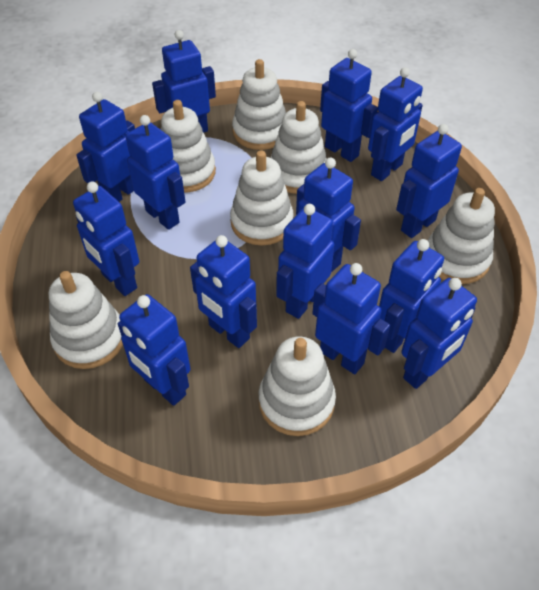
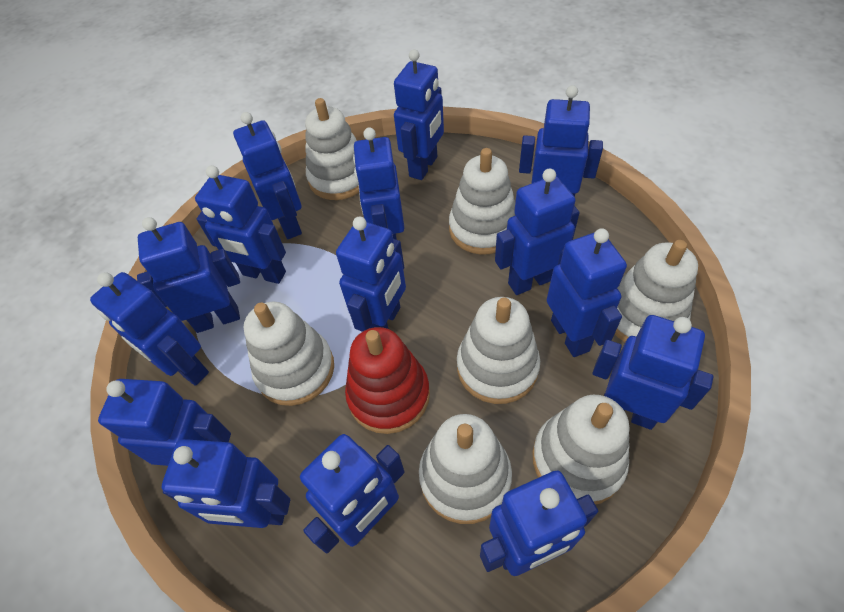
blue robot: 14 -> 15
red stacking toy: 0 -> 1

